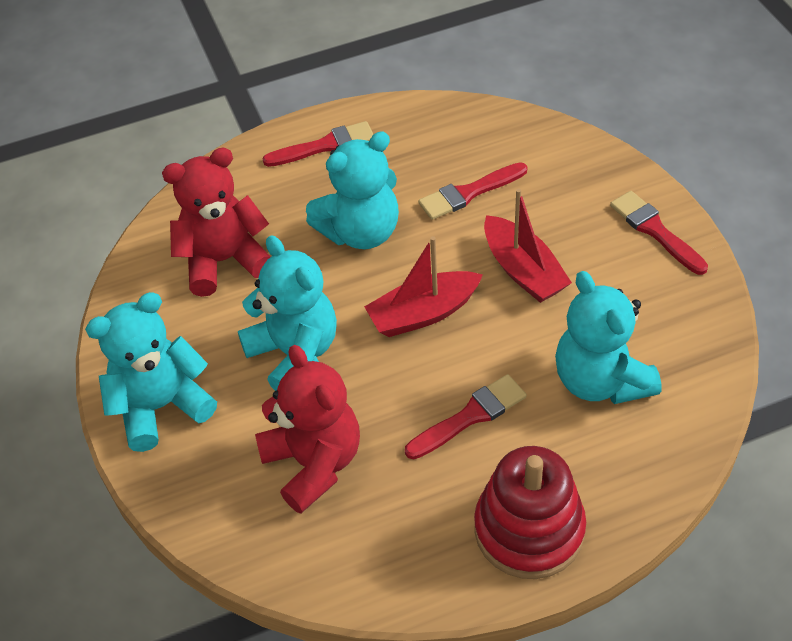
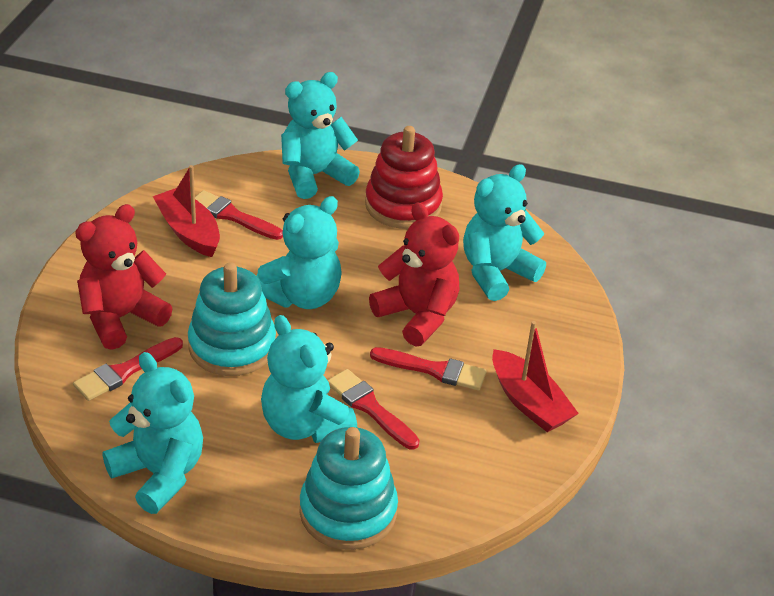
turquoise stacking toy: 0 -> 2
turquoise teddy bear: 4 -> 5

